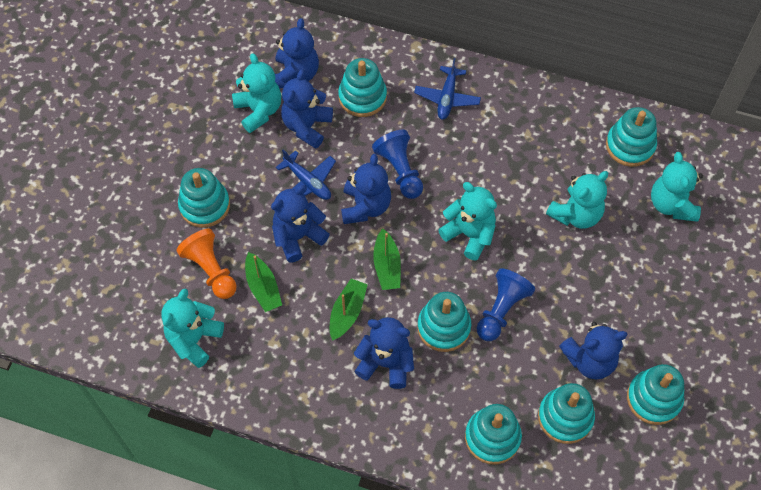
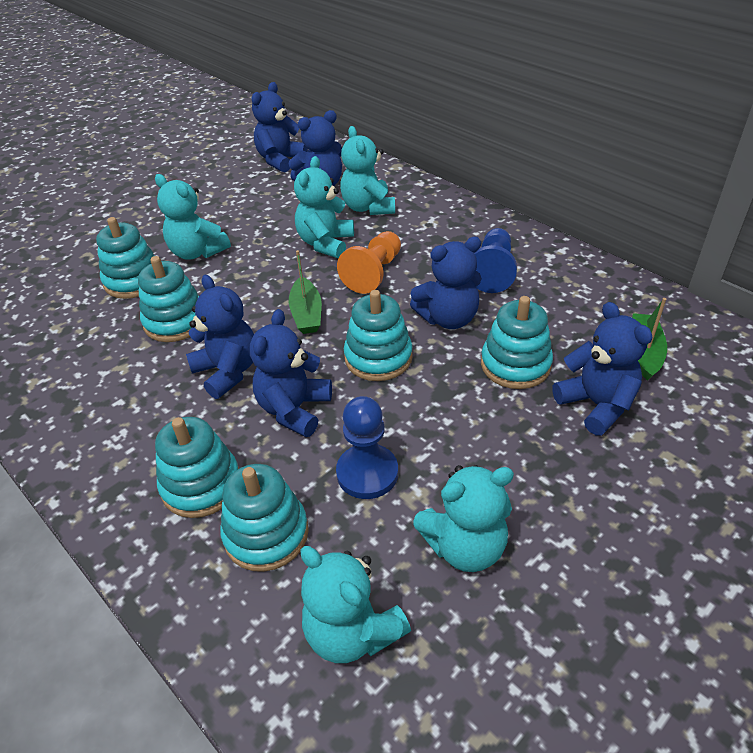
blue plane: 2 -> 0
green boat: 3 -> 2
turquoise stacking toy: 7 -> 6

